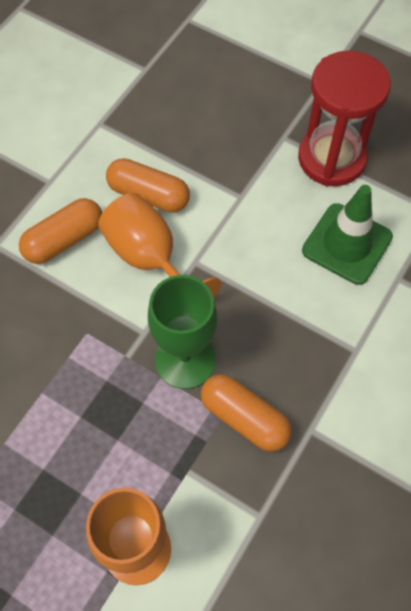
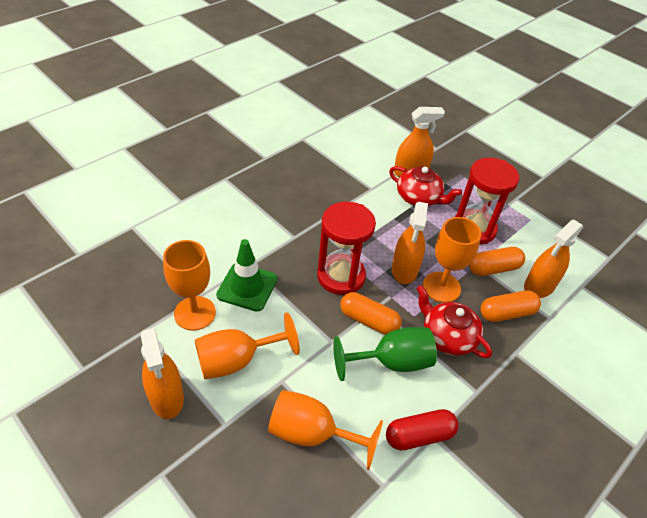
orange goblet: 2 -> 4
orange spray bottle: 0 -> 4
red capsule: 0 -> 1
red hourglass: 1 -> 2
red teapot: 0 -> 2

